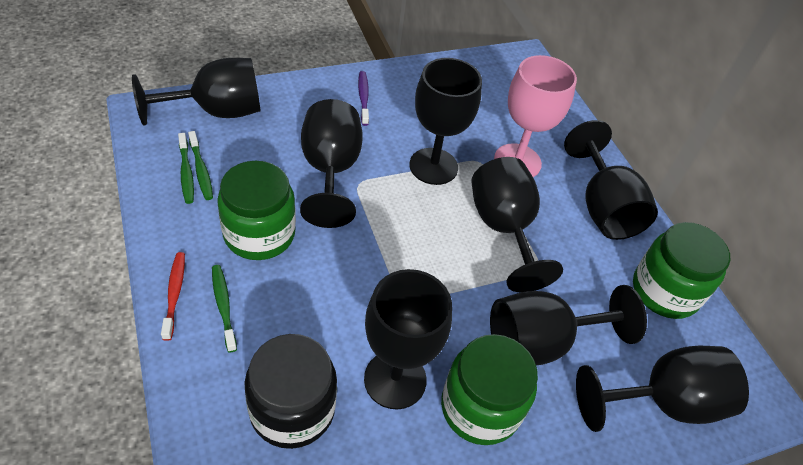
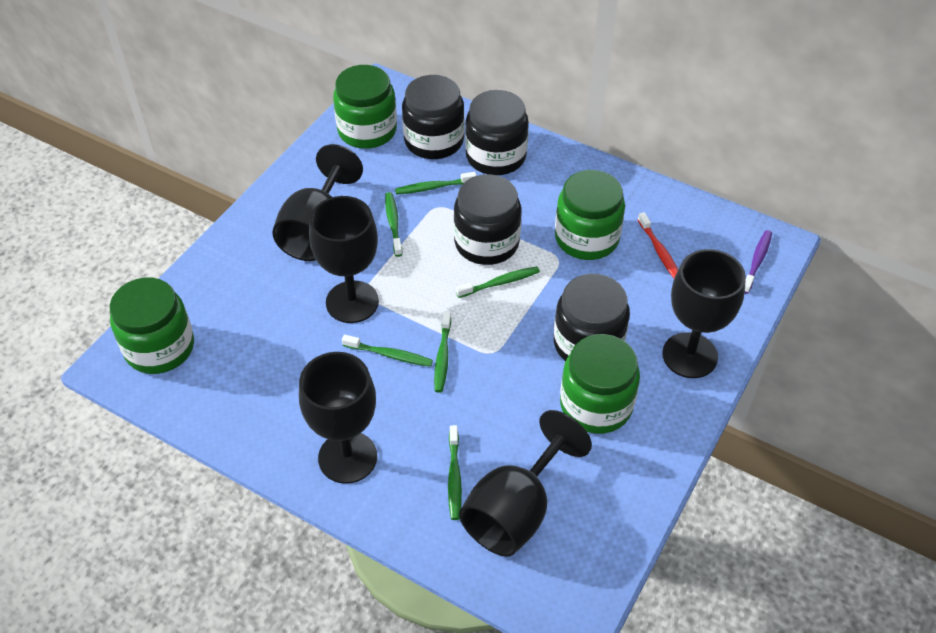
black goblet: 8 -> 5
black jar: 1 -> 4
green jar: 3 -> 4
green toothbrush: 3 -> 6
pink goblet: 1 -> 0

